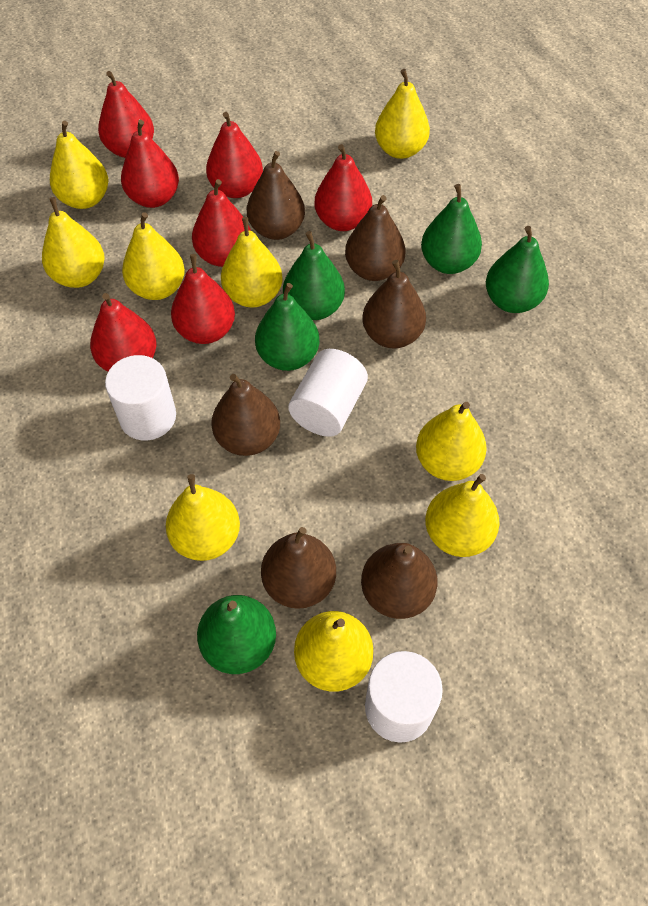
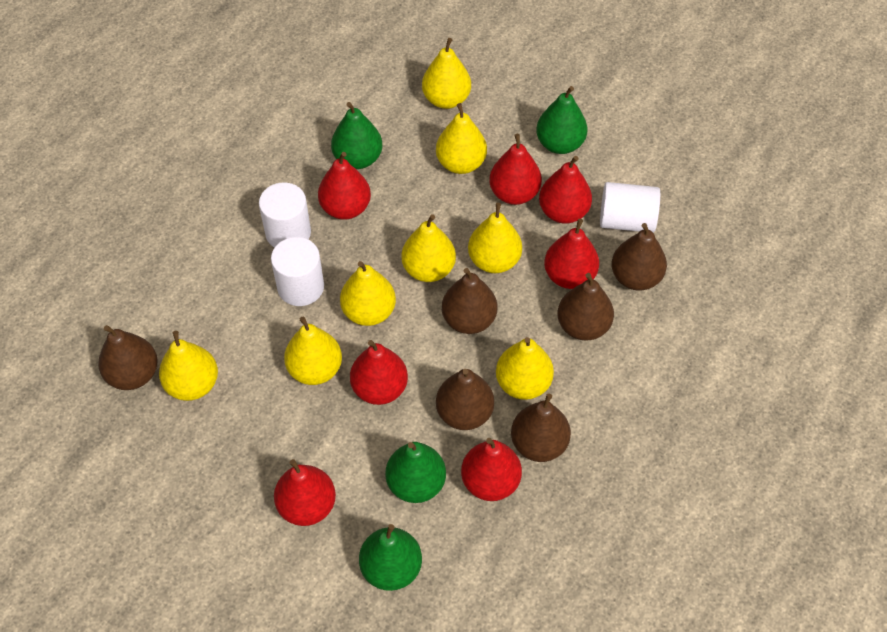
green pear: 5 -> 4
yellow pear: 9 -> 8

